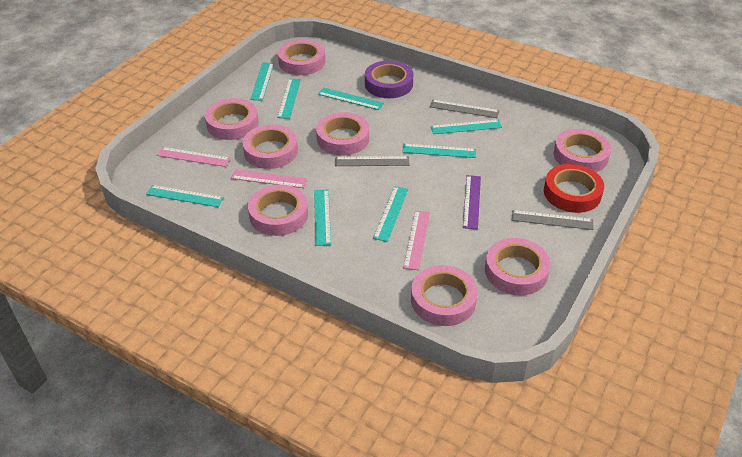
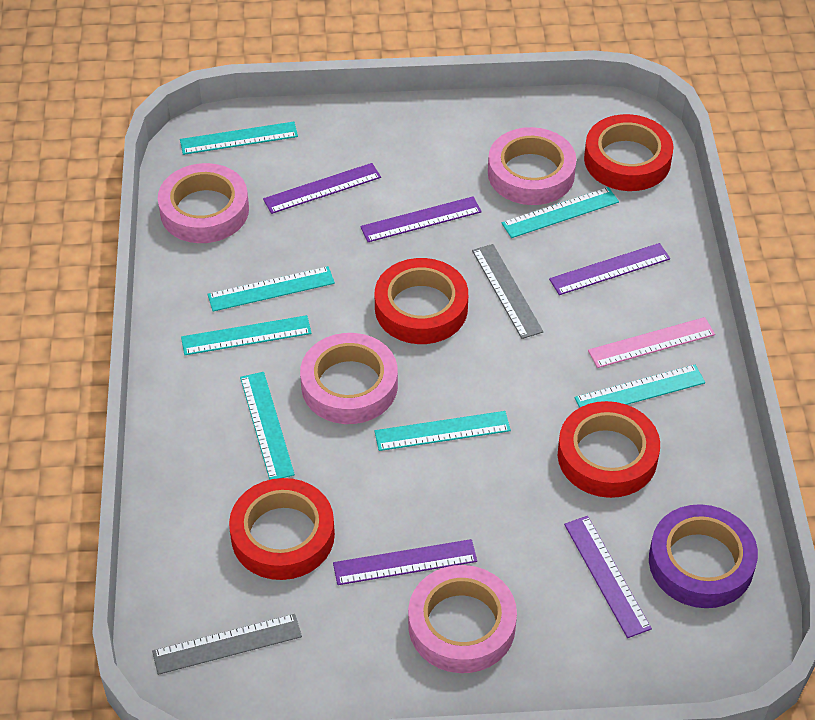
grey ruler: 3 -> 2
pink ruler: 3 -> 1
pink tape: 8 -> 4
purple ruler: 1 -> 5
red tape: 1 -> 4
turquoise ruler: 8 -> 7

